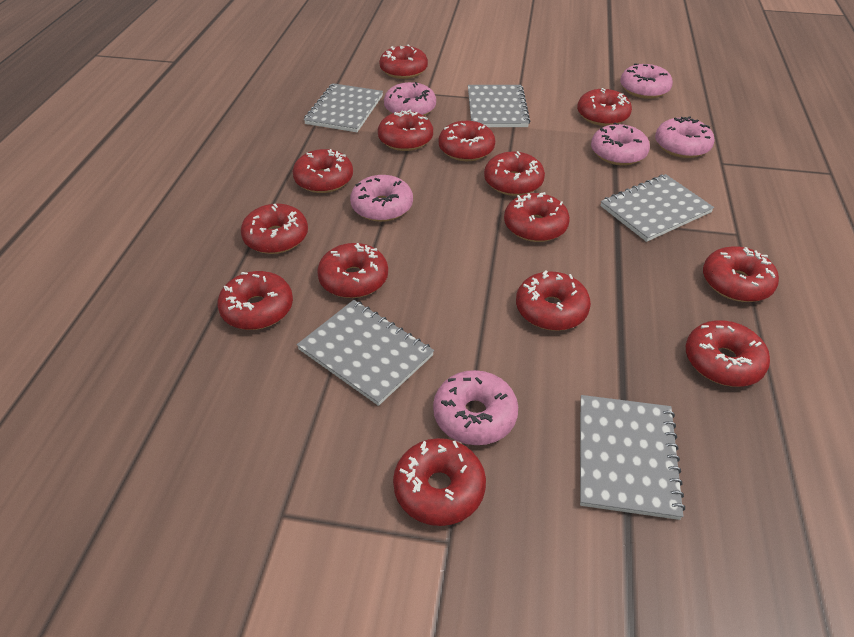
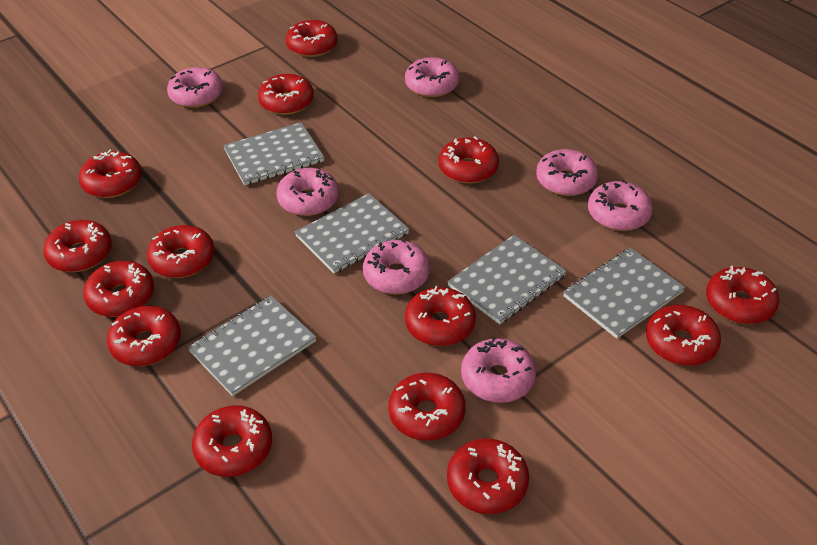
pink donut: 6 -> 7

